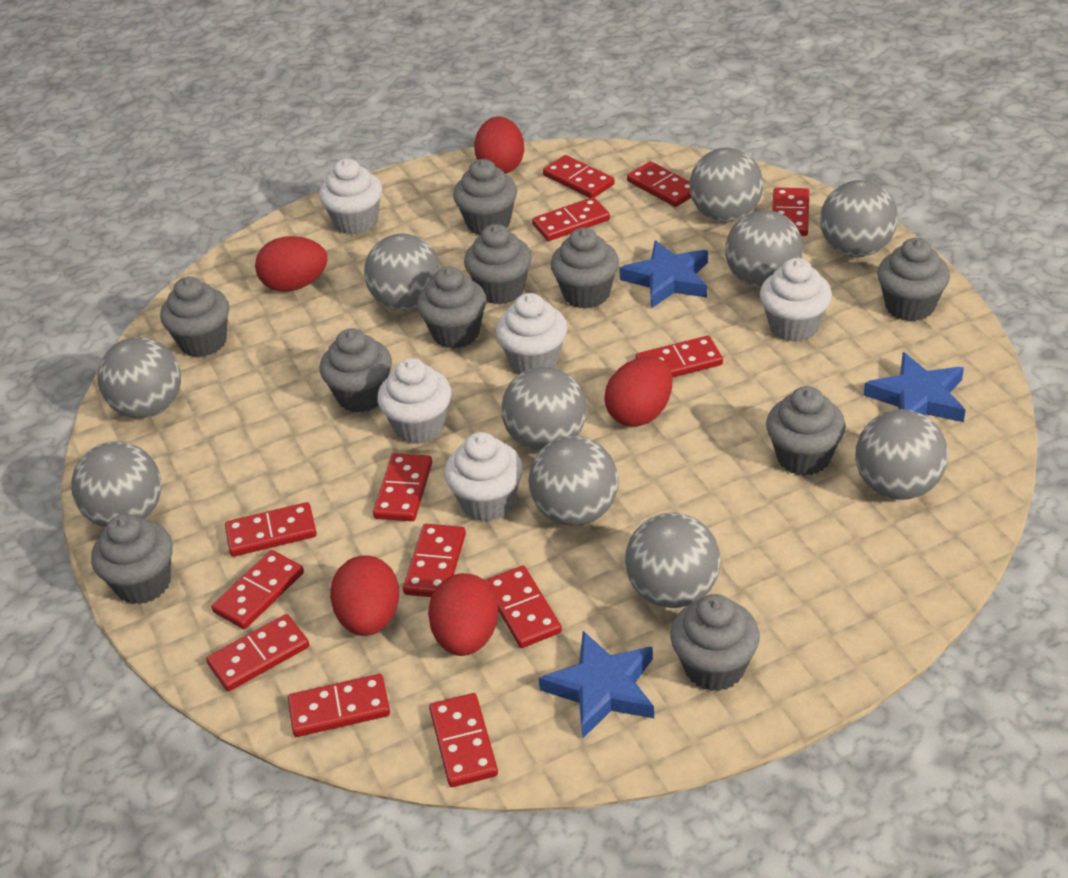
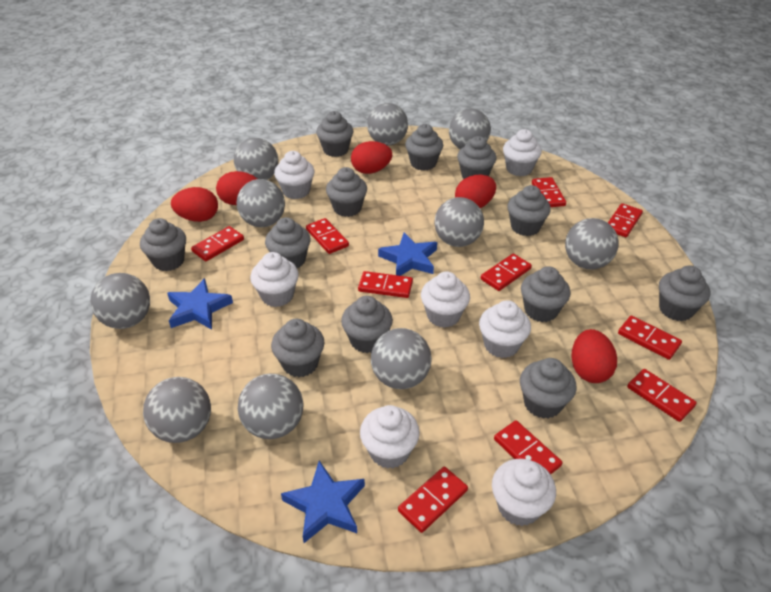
grey cupcake: 10 -> 12
red domino: 13 -> 10
white cupcake: 5 -> 7

